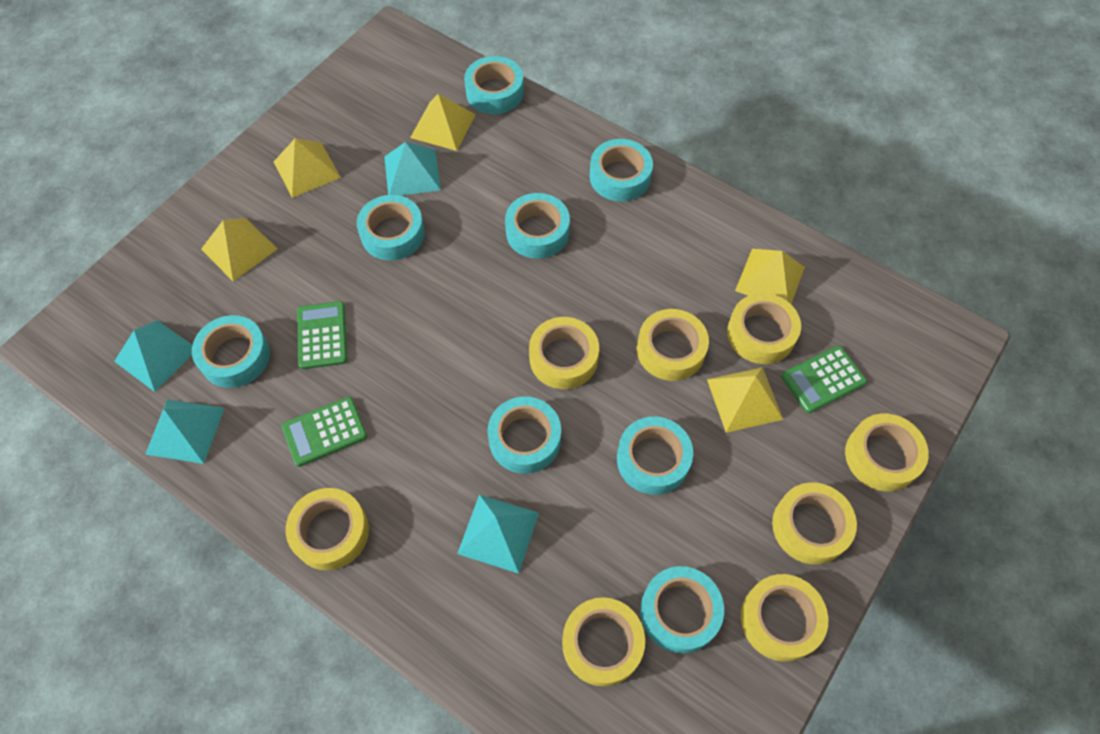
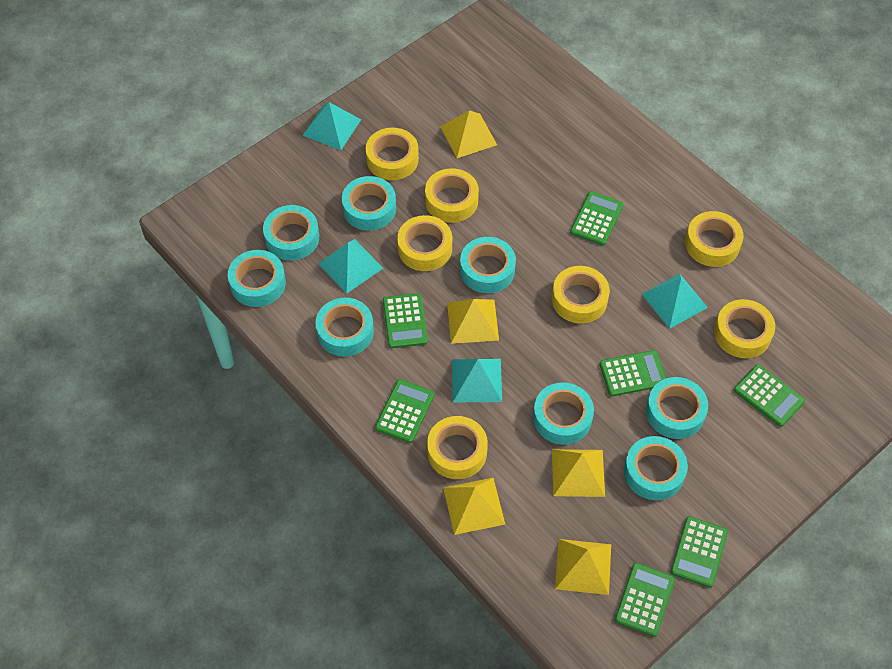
green calculator: 3 -> 7
yellow tape: 8 -> 7

